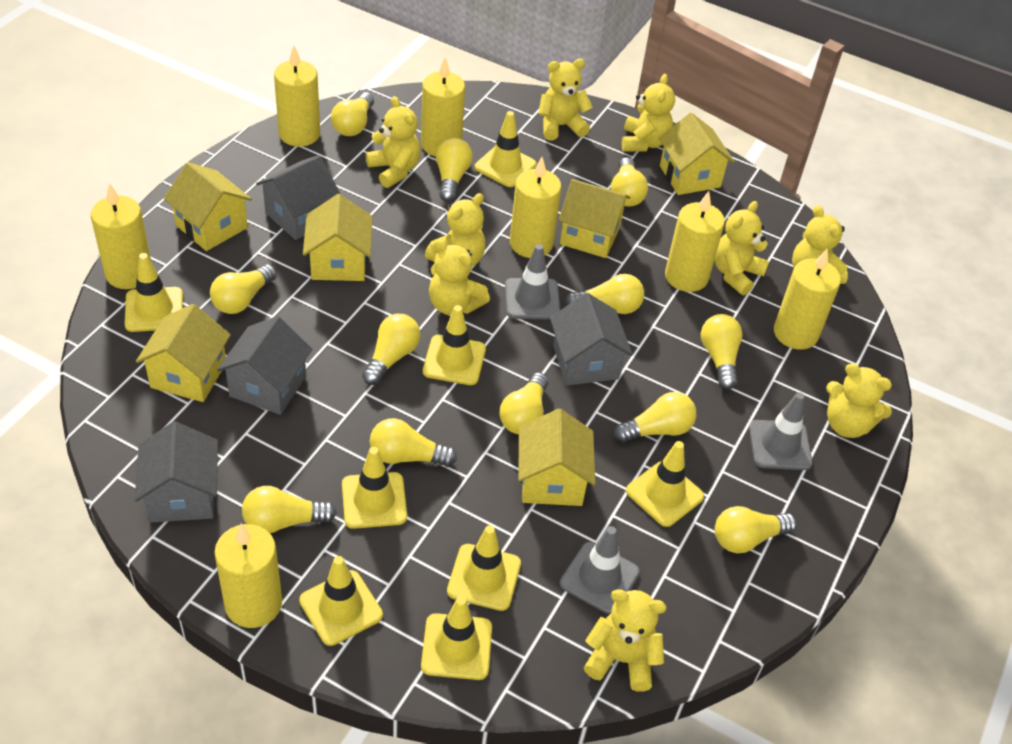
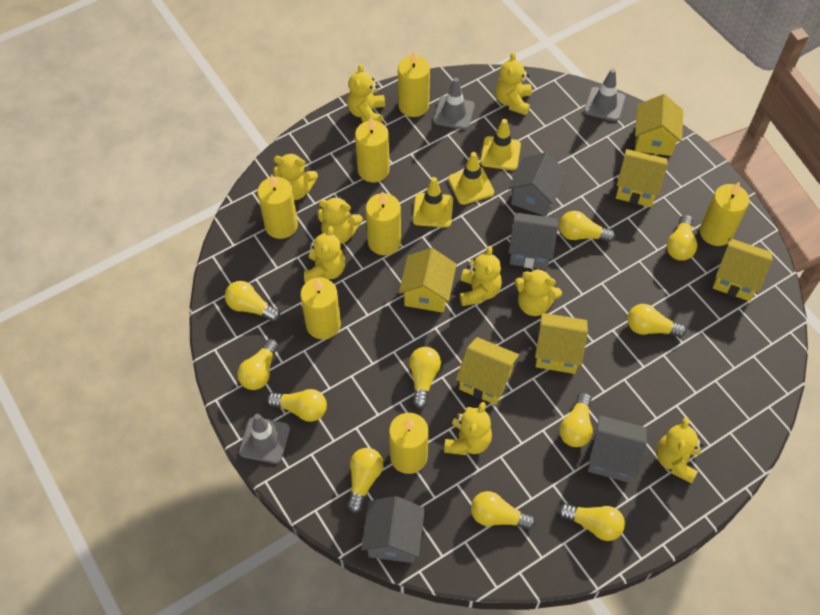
yellow light bulb: 12 -> 11
yellow traffic cone: 8 -> 3

